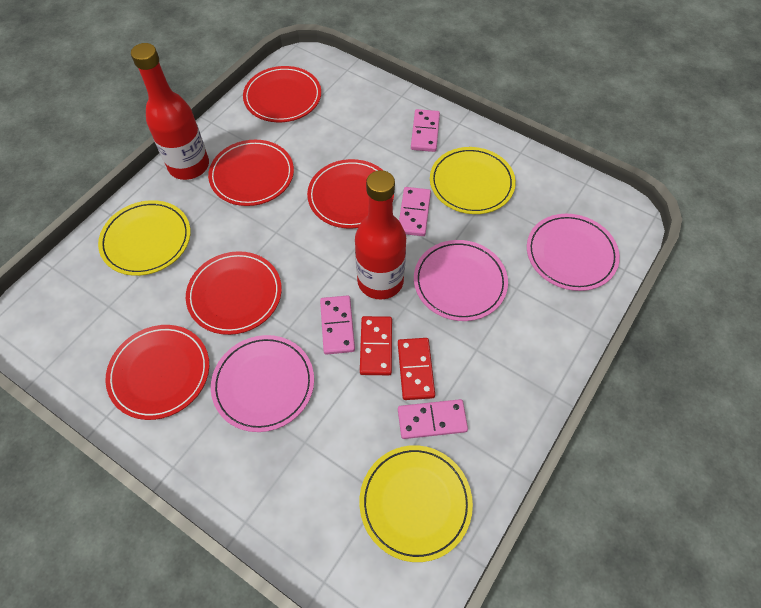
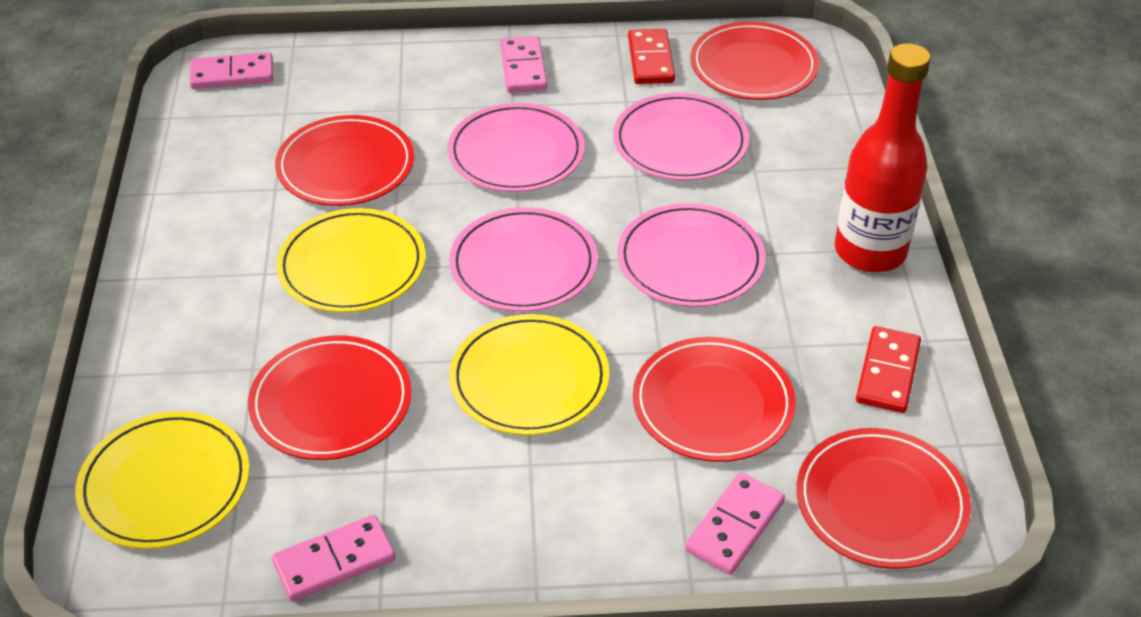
pink plate: 3 -> 4
red bottle: 2 -> 1

